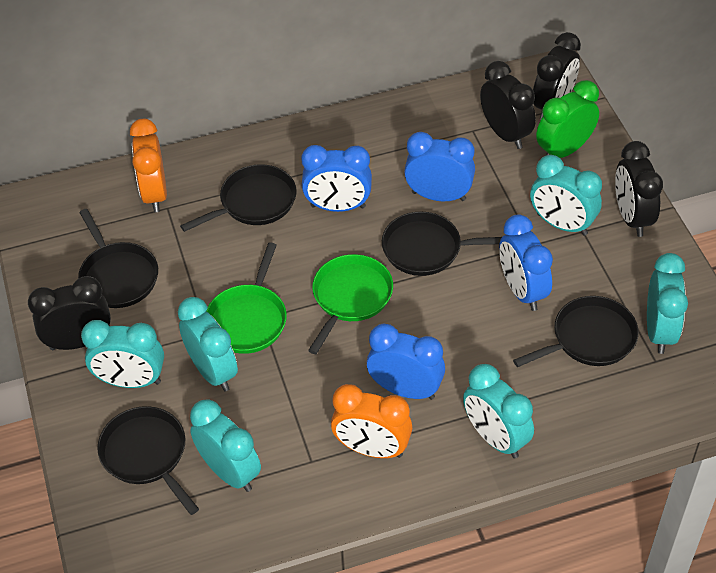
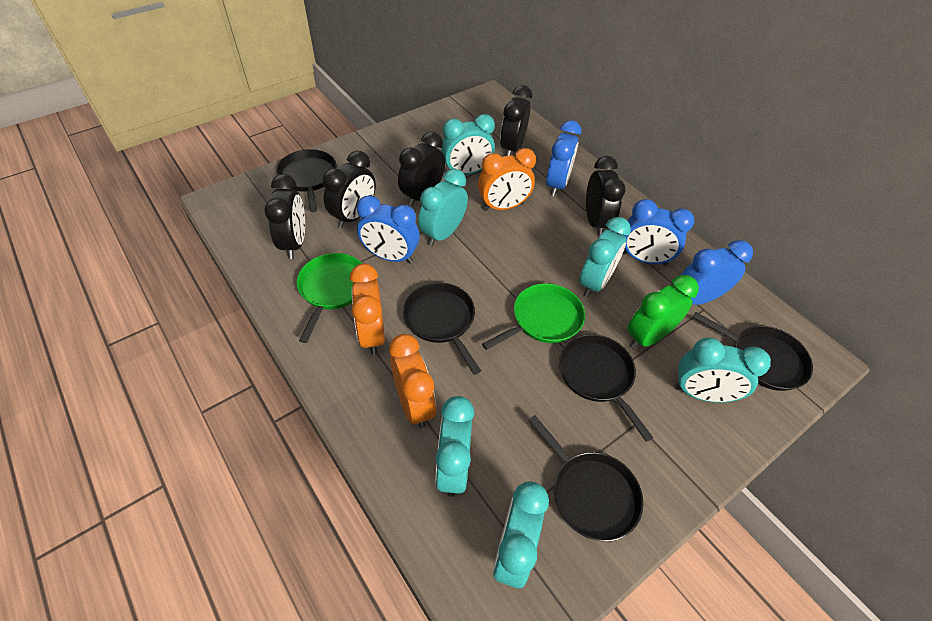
black clock: 4 -> 5
orange clock: 2 -> 3

